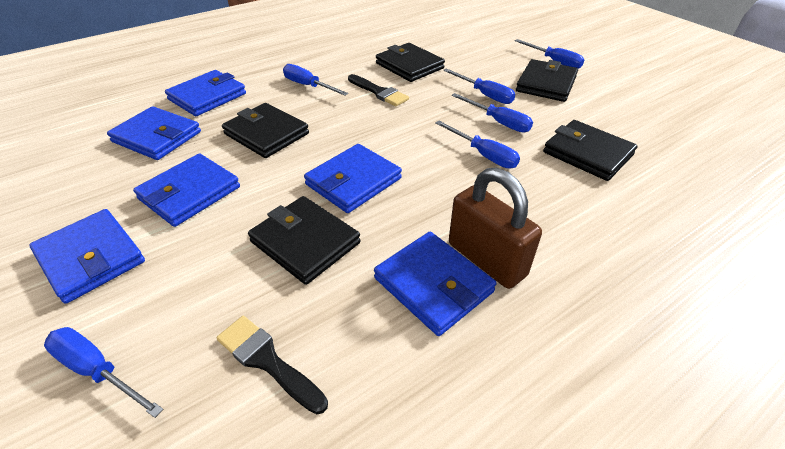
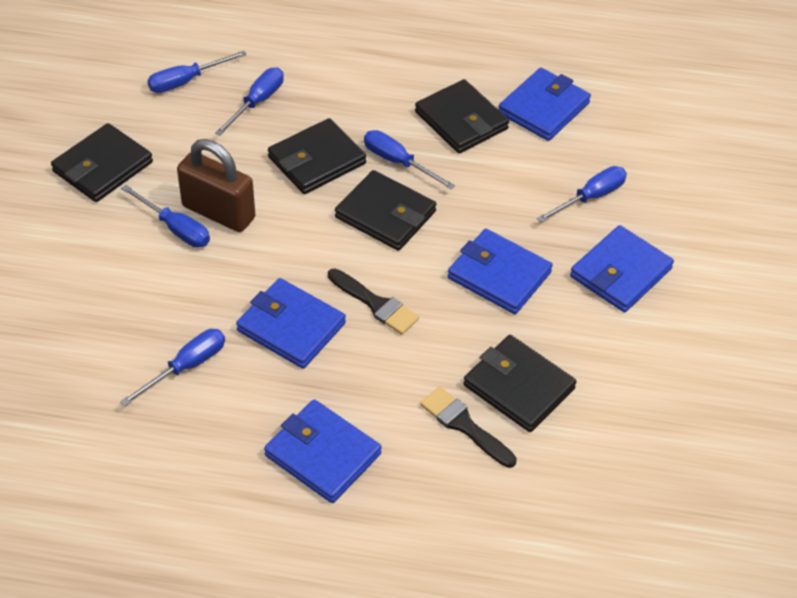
blue wallet: 6 -> 5

